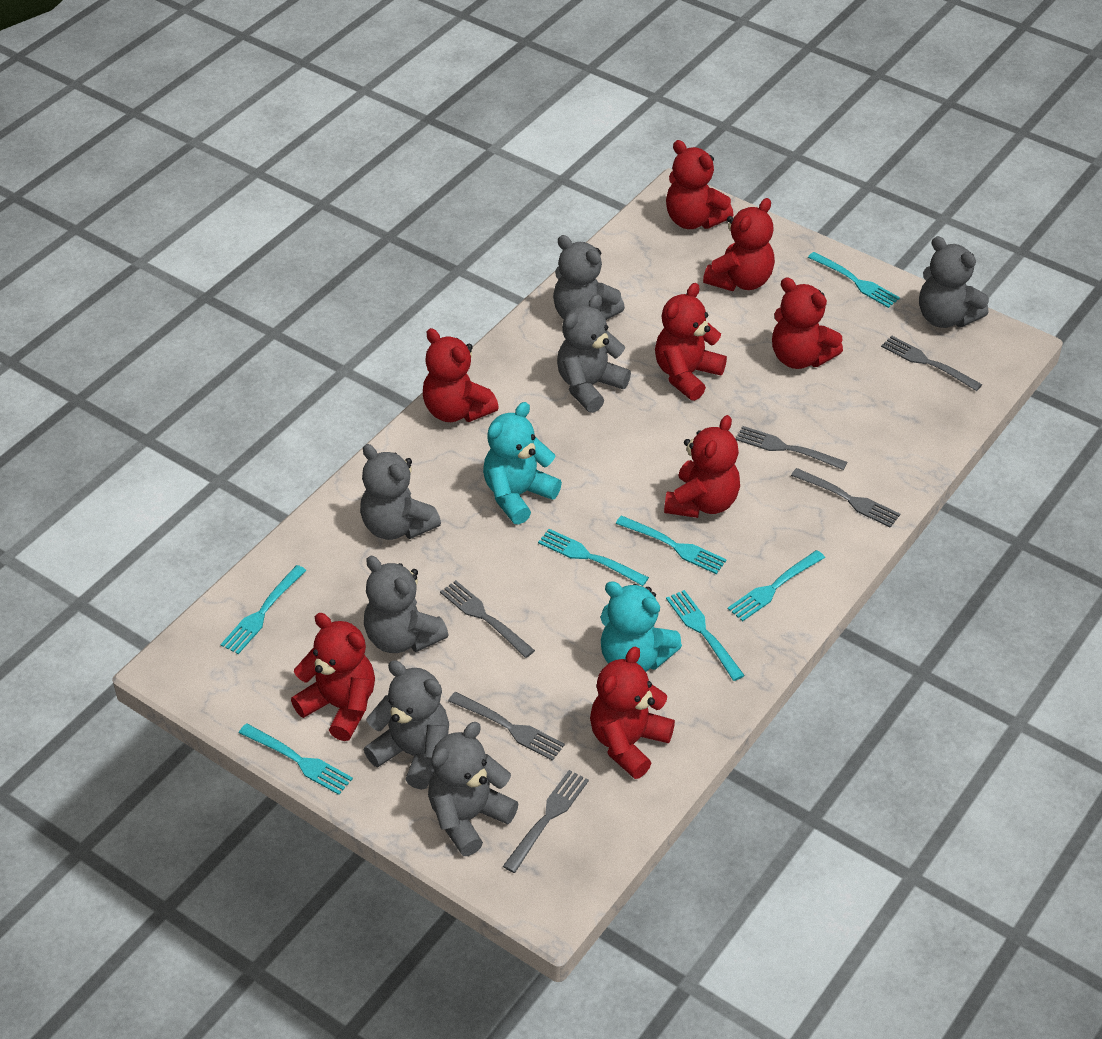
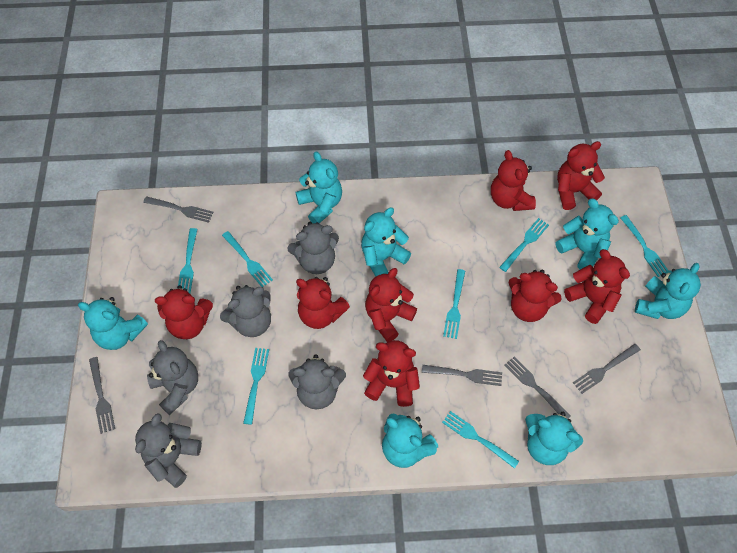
grey fork: 6 -> 5
grey teddy bear: 7 -> 5
turquoise teddy bear: 2 -> 7

